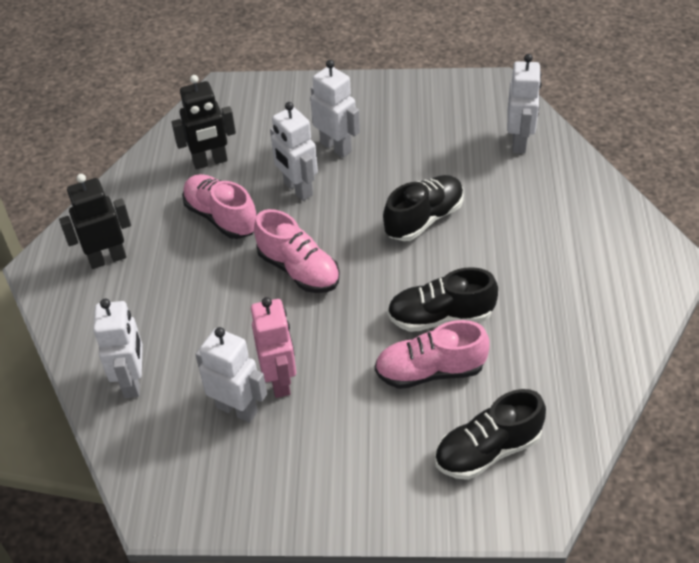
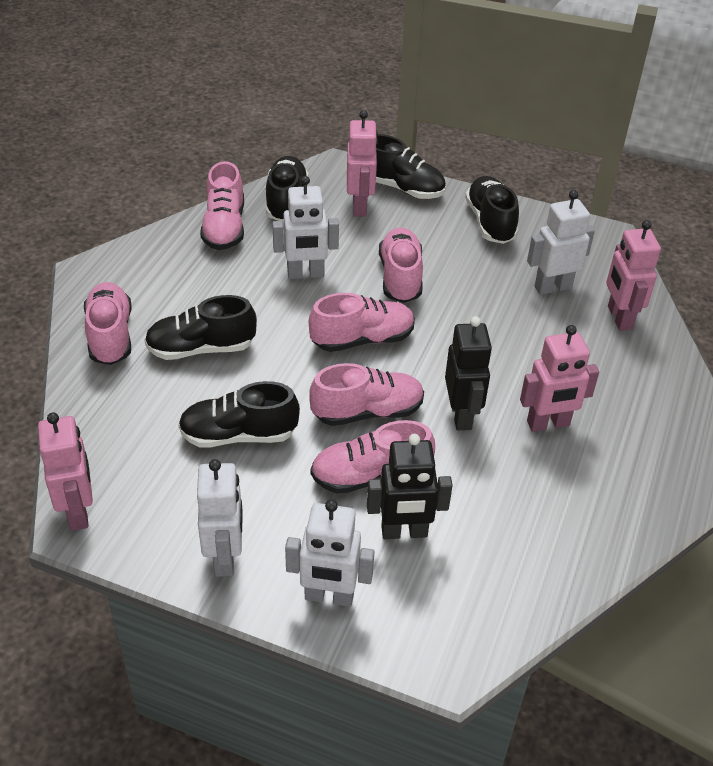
black shoe: 3 -> 5
pink robot: 1 -> 4
pink shoe: 3 -> 6
white robot: 5 -> 4

